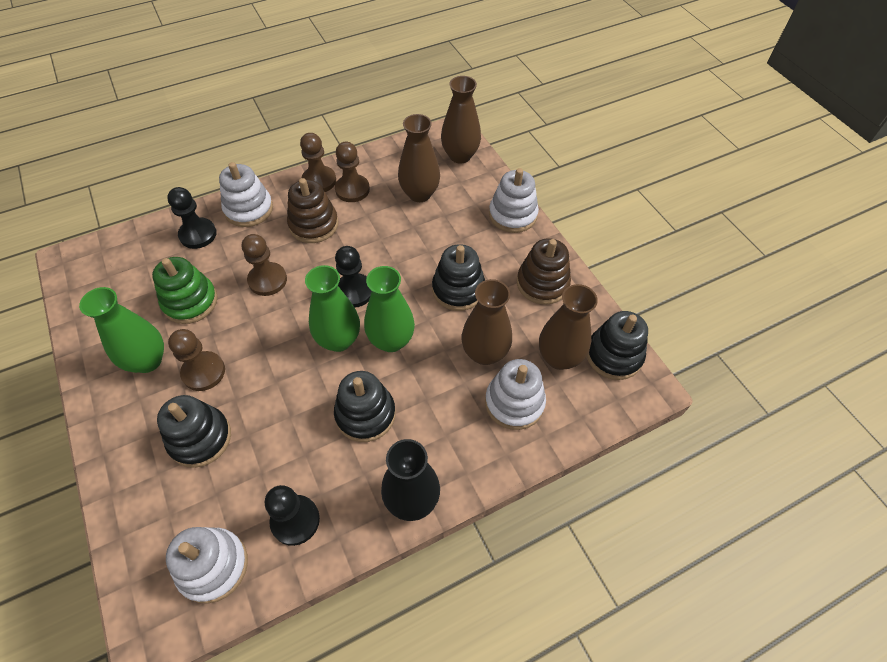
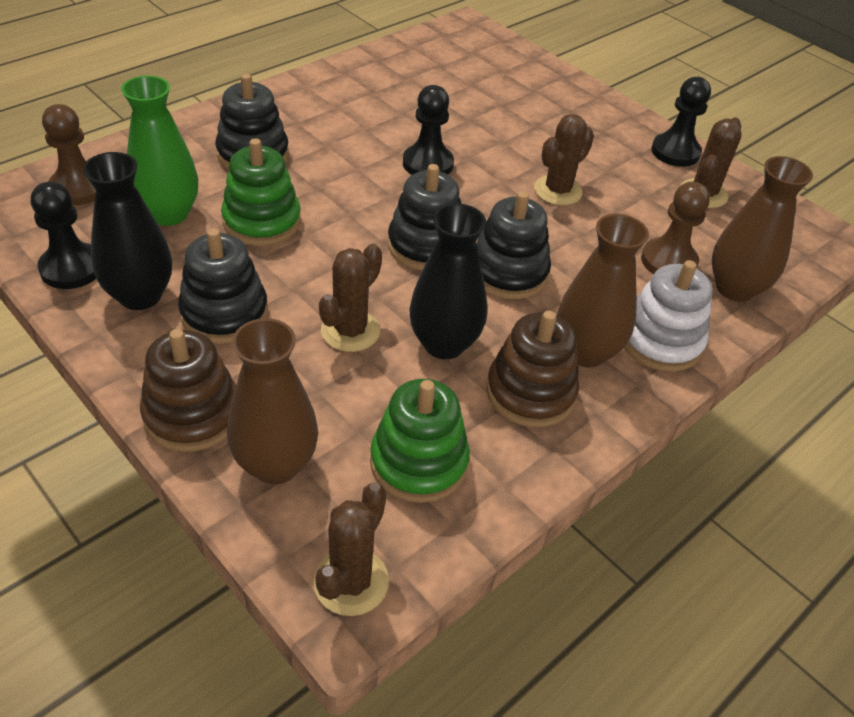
black vase: 1 -> 2
brown cactus: 0 -> 4
brown pawn: 4 -> 2
brown vase: 4 -> 3
green stacking toy: 1 -> 2
green vase: 3 -> 1
white stacking toy: 4 -> 1

